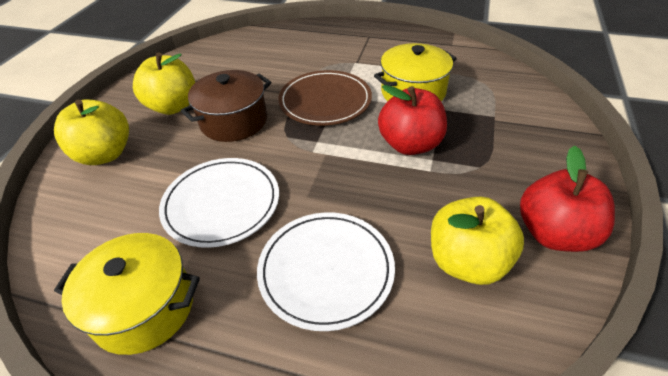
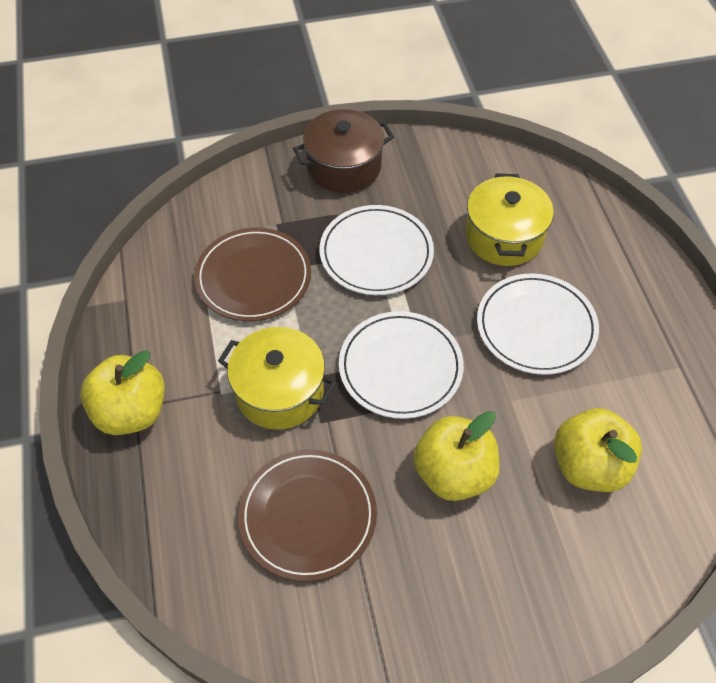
brown plate: 1 -> 2
red apple: 2 -> 0
white plate: 2 -> 3

